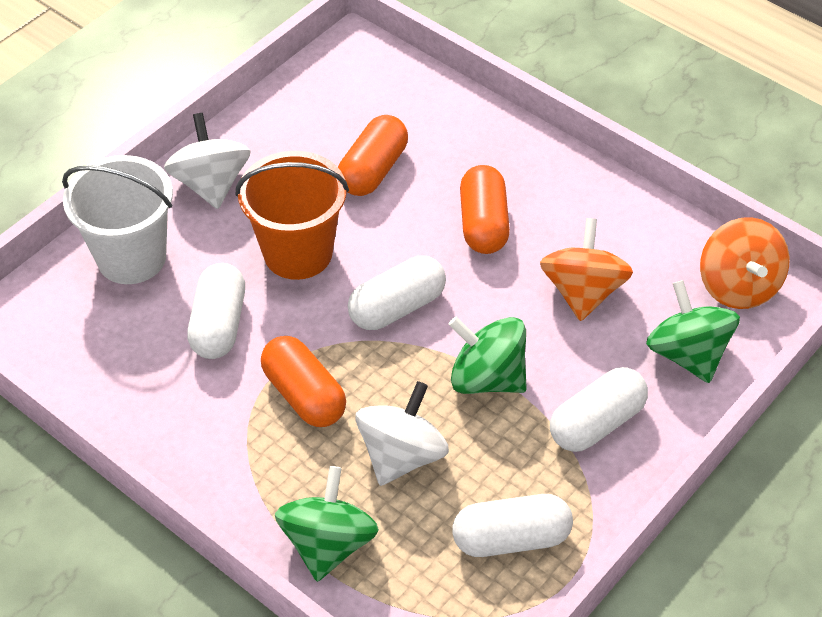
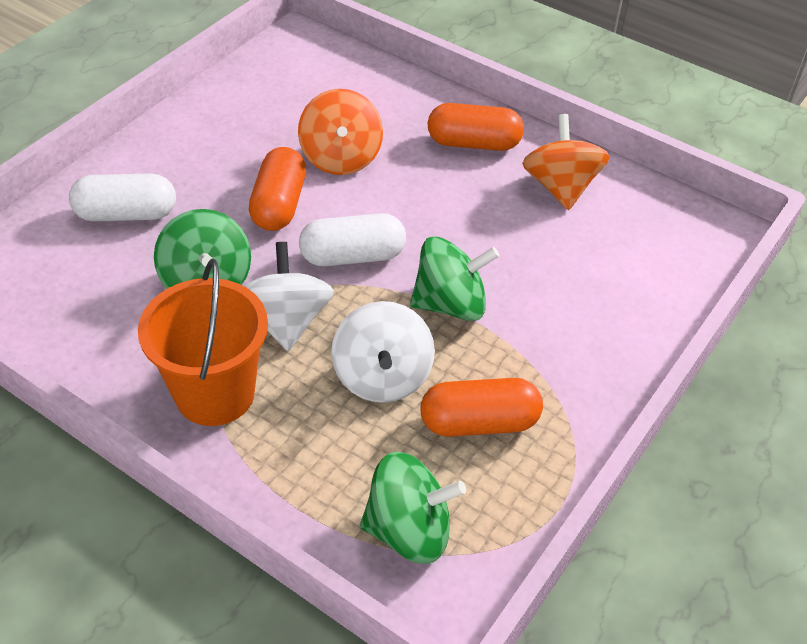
white bucket: 1 -> 0
white capsule: 4 -> 2

